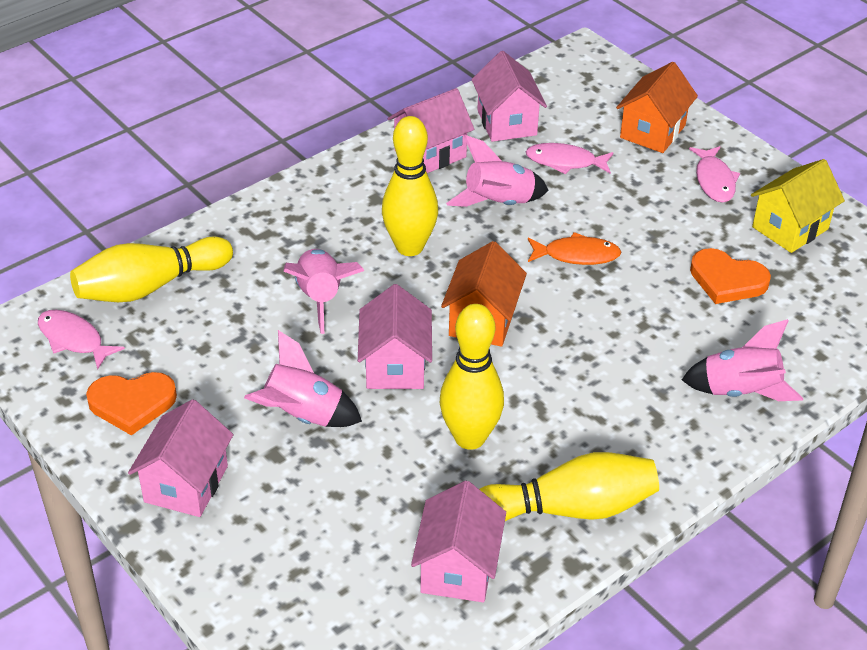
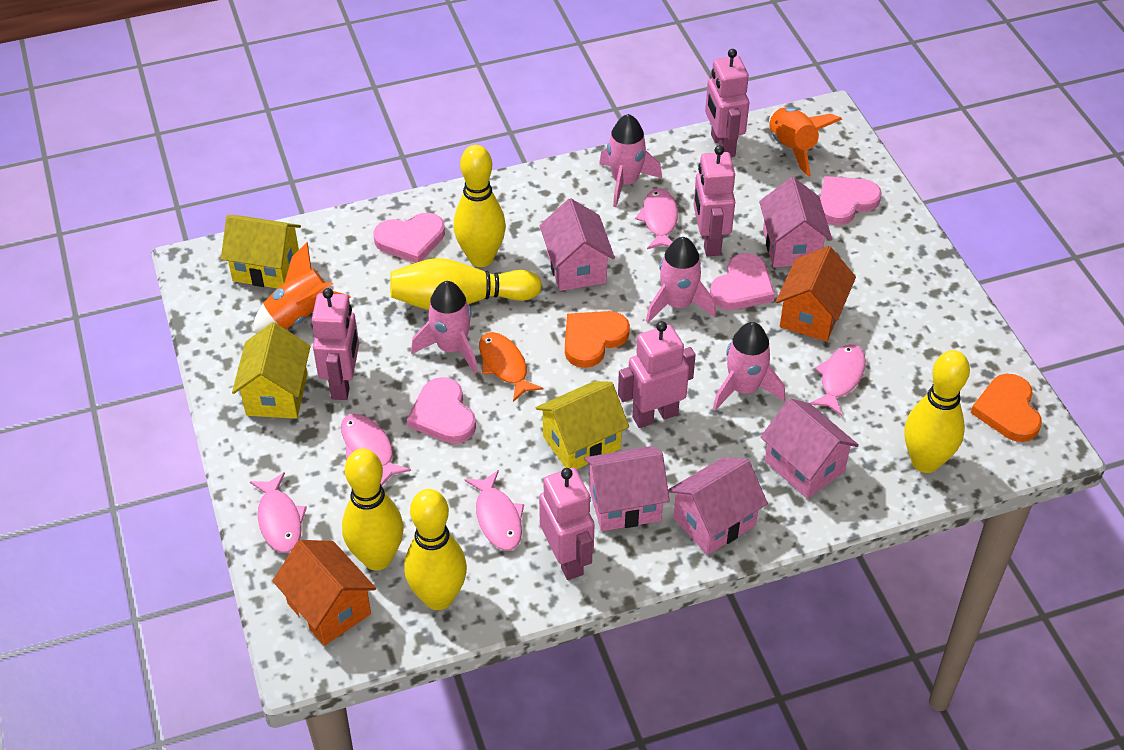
orange rocket: 0 -> 2
pink fish: 3 -> 5
pink heart: 0 -> 4
pink robot: 0 -> 5
yellow bowling pin: 4 -> 5
yellow house: 1 -> 3

